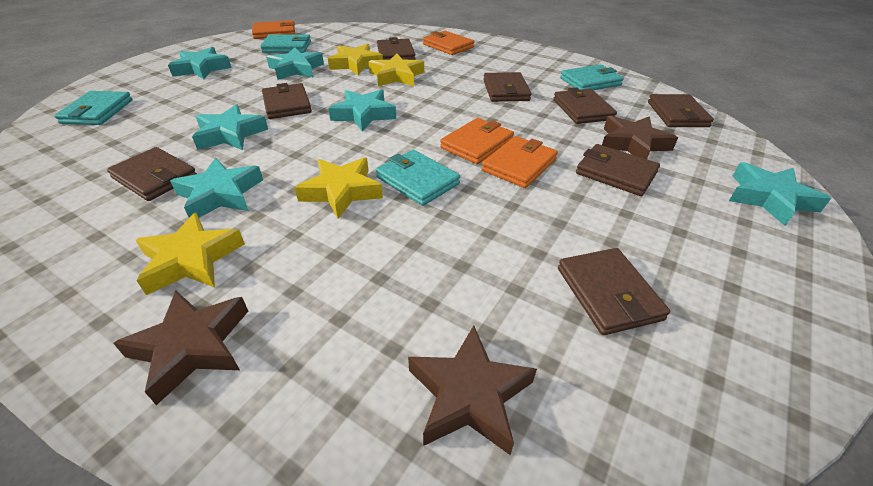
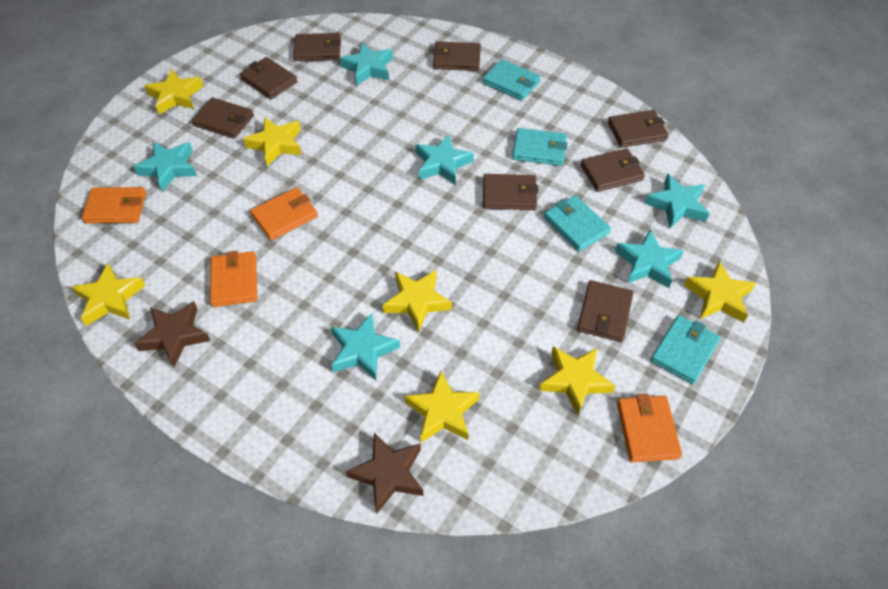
brown star: 3 -> 2
yellow star: 4 -> 7

